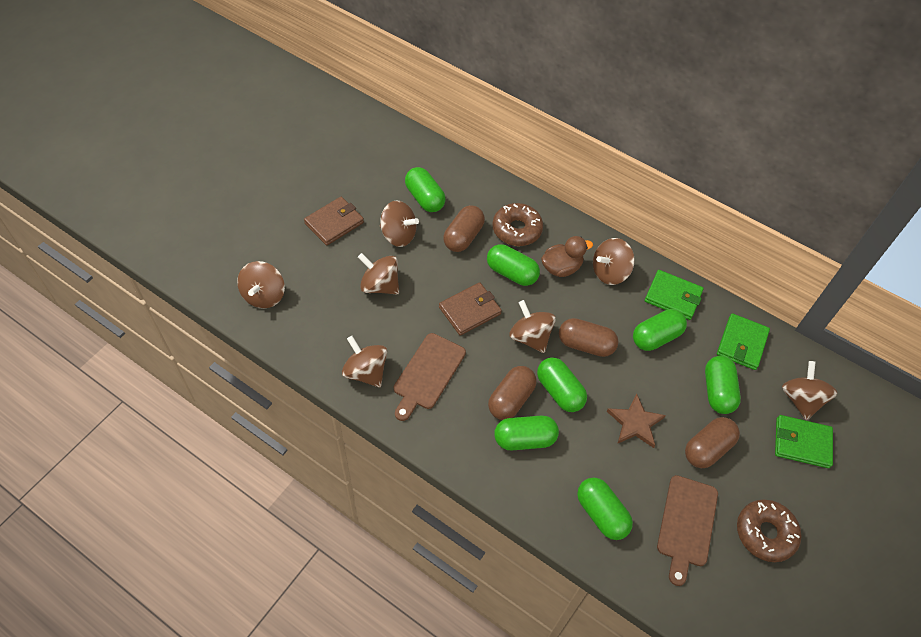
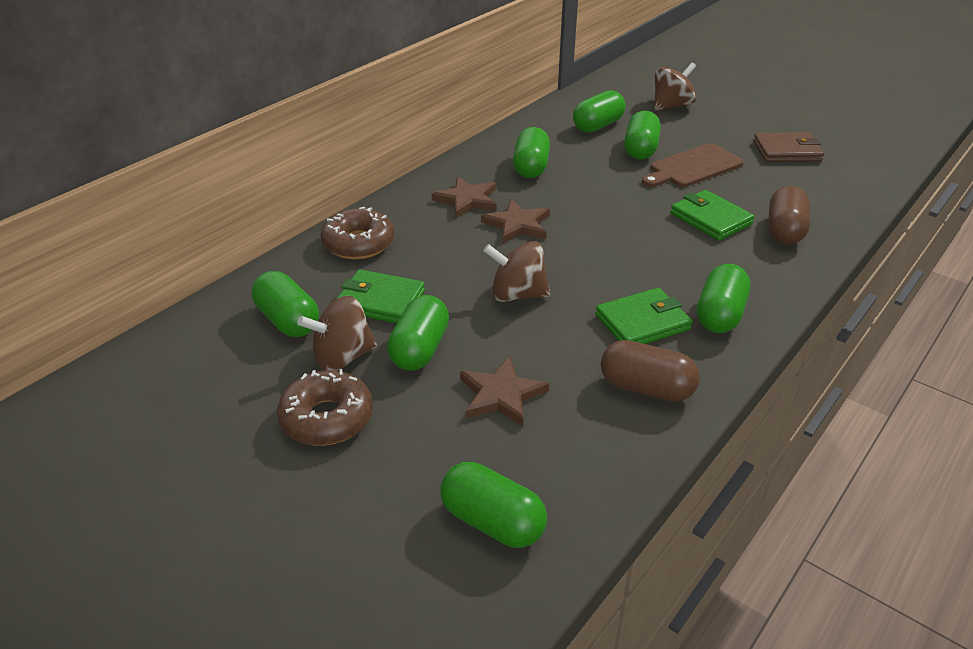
brown capsule: 4 -> 2
brown cutting board: 2 -> 1
brown duck: 1 -> 0
brown spinning top: 7 -> 3
brown star: 1 -> 3
brown wallet: 2 -> 1

